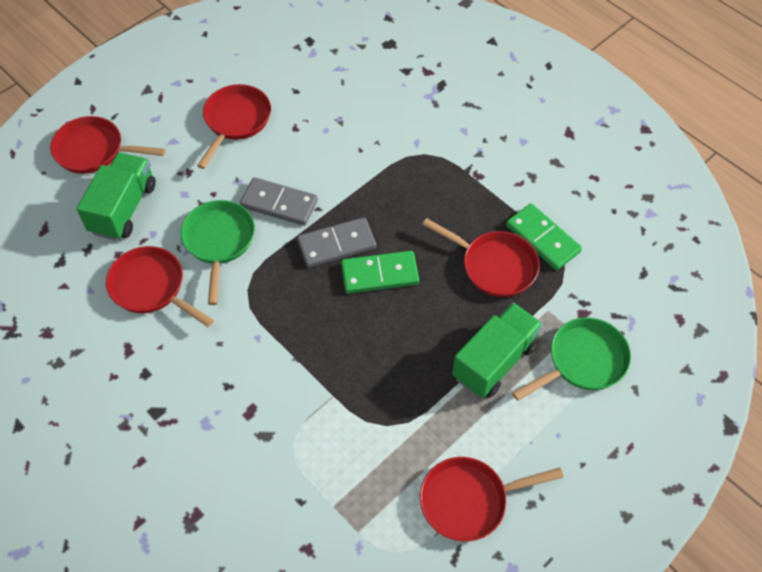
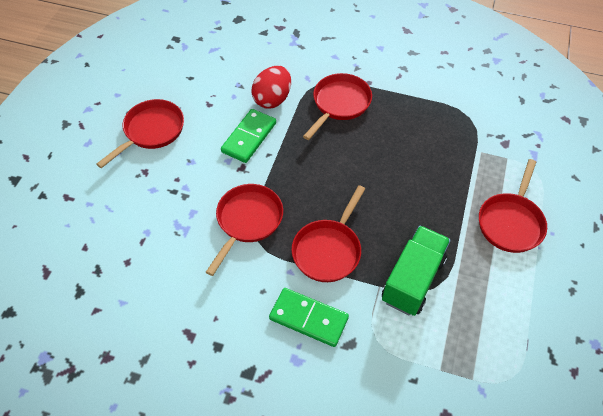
green pan: 2 -> 0
green truck: 2 -> 1
grey domino: 2 -> 0
red egg: 0 -> 1

